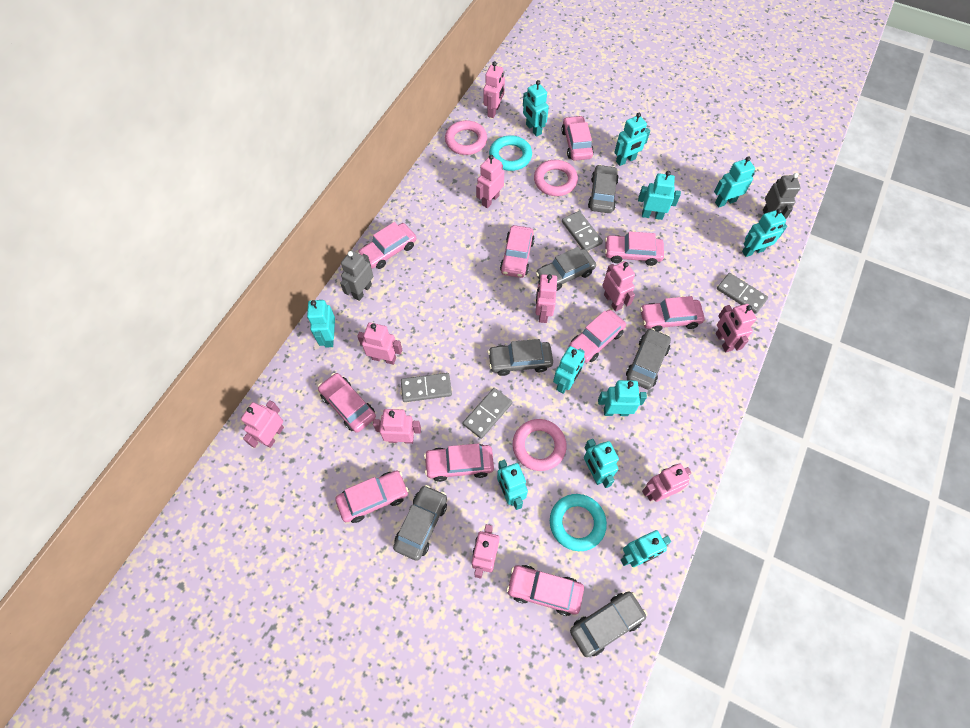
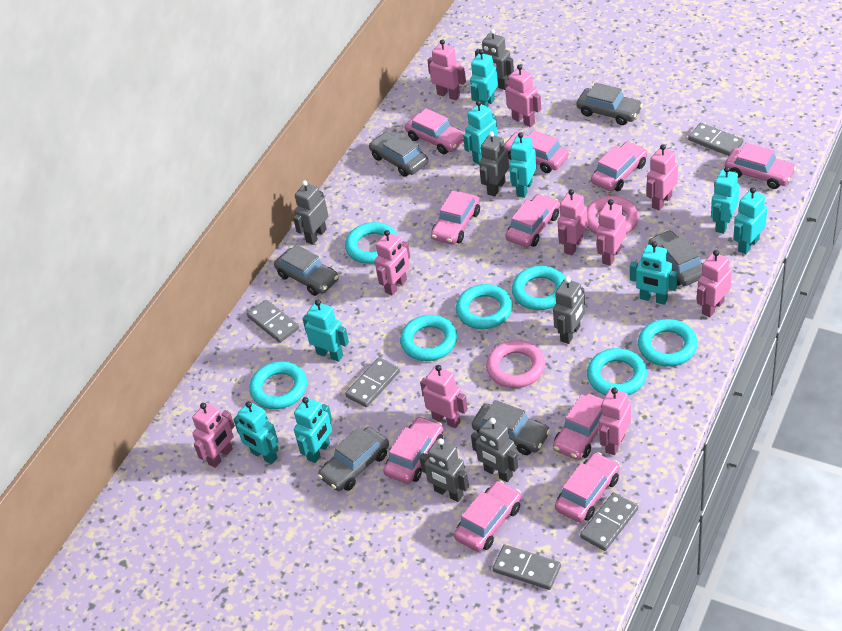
grey domino: 4 -> 5
grey robot: 2 -> 6
pink ring: 3 -> 2
turquoise ring: 2 -> 7
turquoise robot: 11 -> 9

